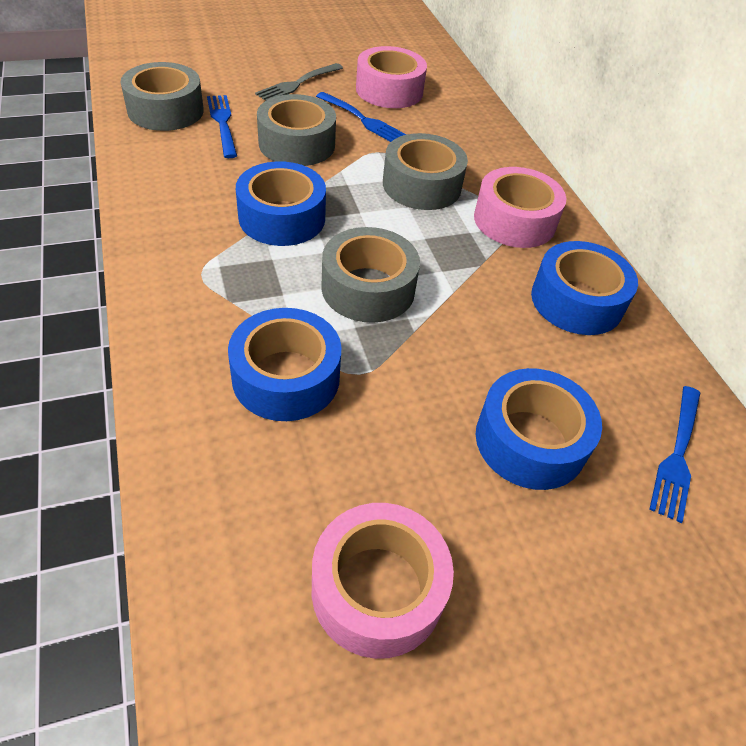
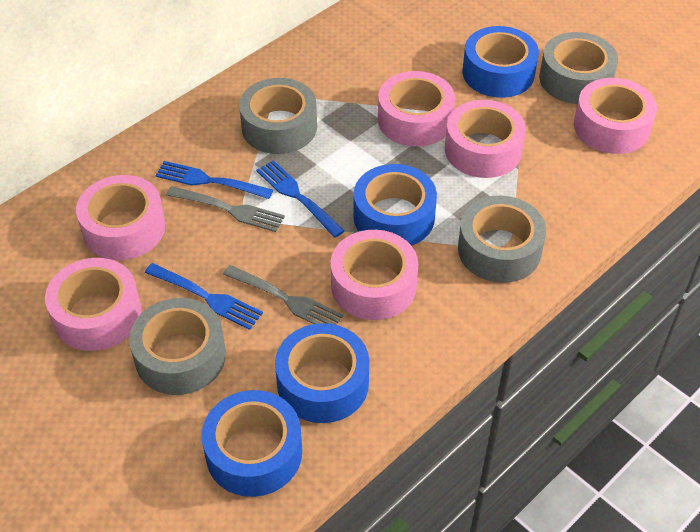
grey fork: 1 -> 2
pink tape: 3 -> 6

